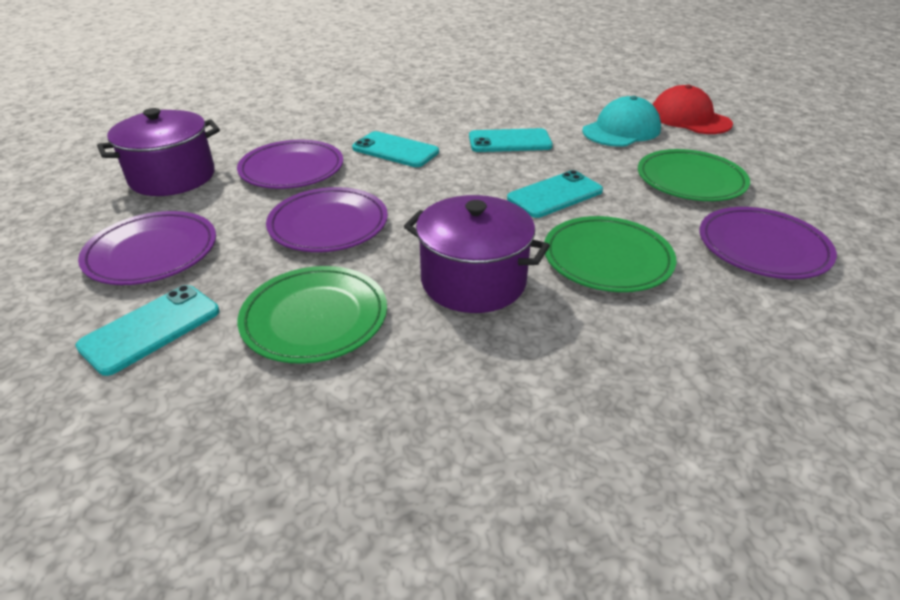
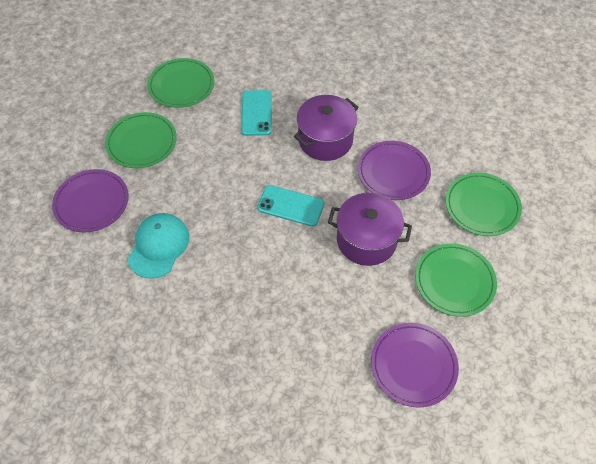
green plate: 3 -> 4
purple plate: 4 -> 3
red cap: 1 -> 0
turquoise phone: 4 -> 2

